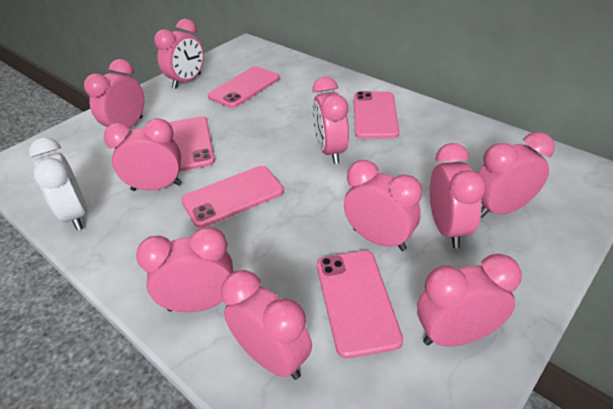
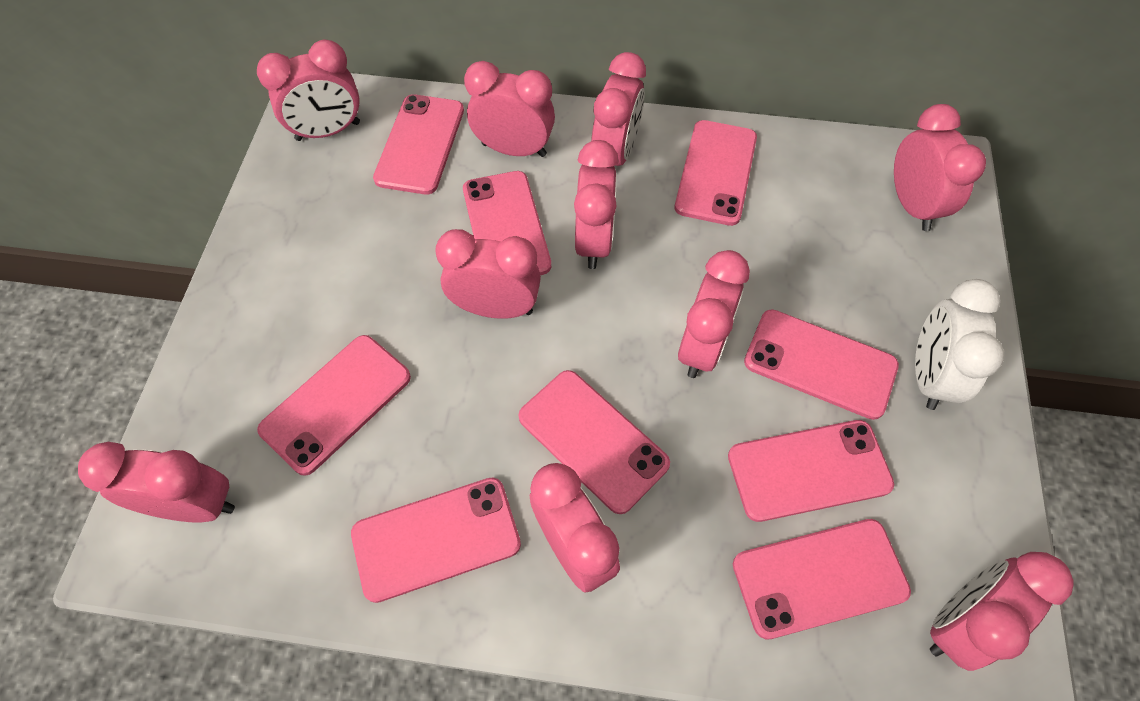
pink phone: 5 -> 9

